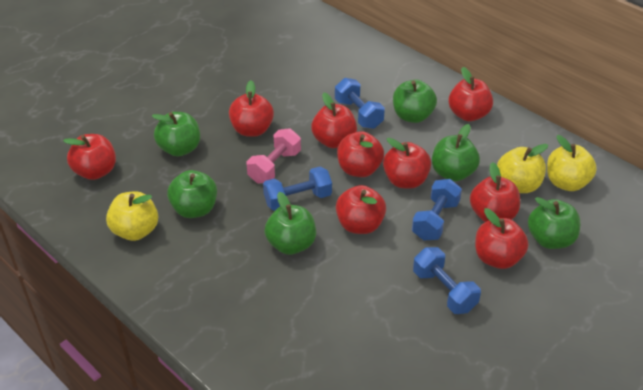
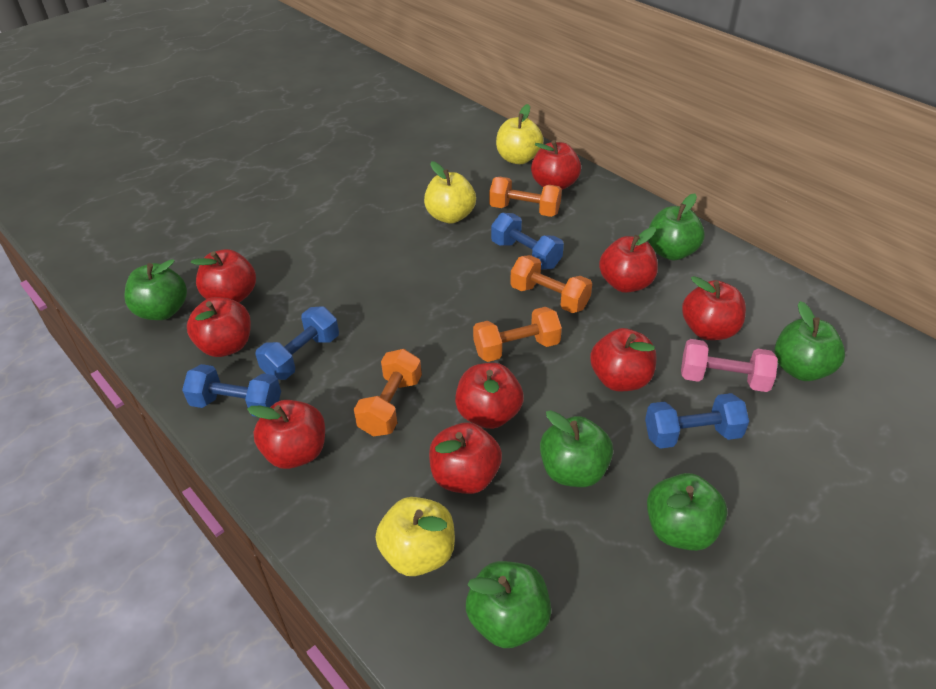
orange dumbbell: 0 -> 4

